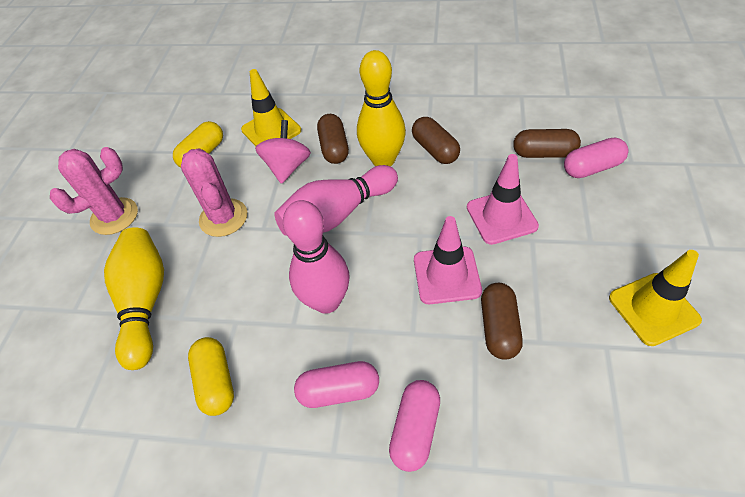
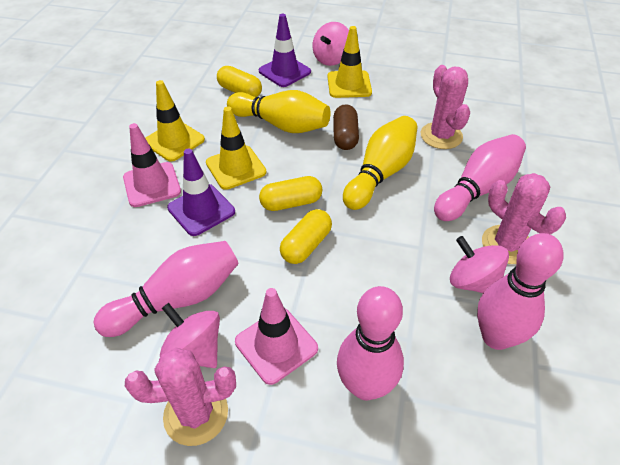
brown capsule: 4 -> 1
pink bowling pin: 2 -> 4
pink cactus: 2 -> 3
pink capsule: 3 -> 0
pink spinning top: 1 -> 3
purple traffic cone: 0 -> 2
yellow capsule: 2 -> 3
yellow traffic cone: 2 -> 3

